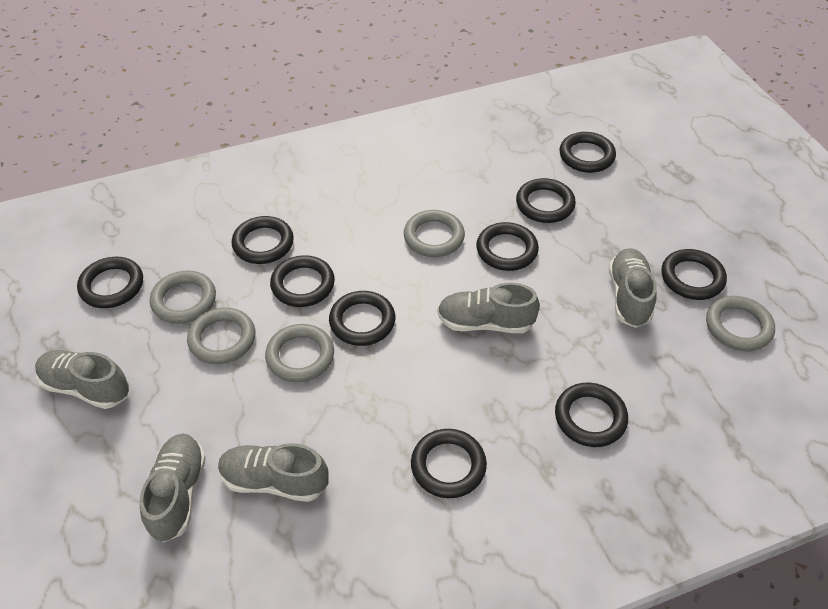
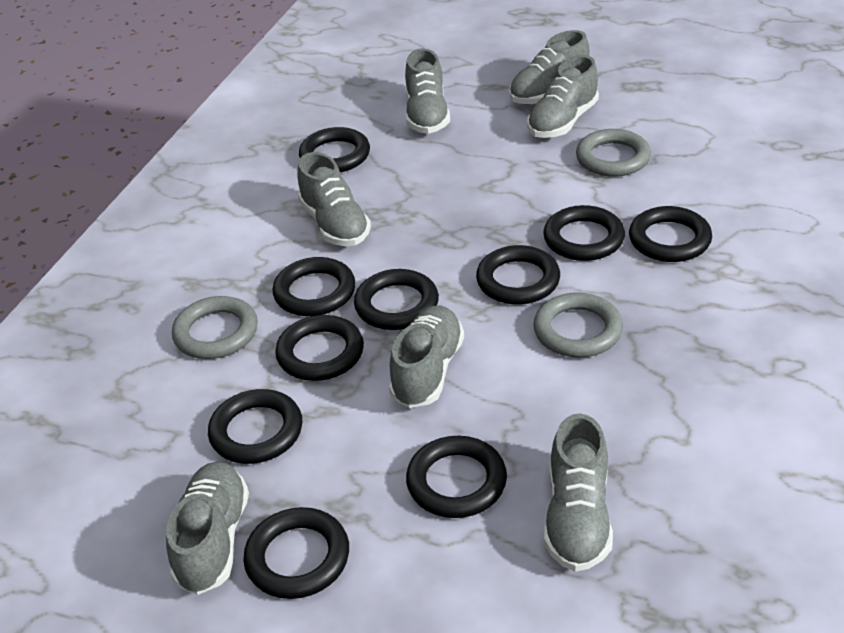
grey ring: 5 -> 3
grey shoe: 5 -> 7

